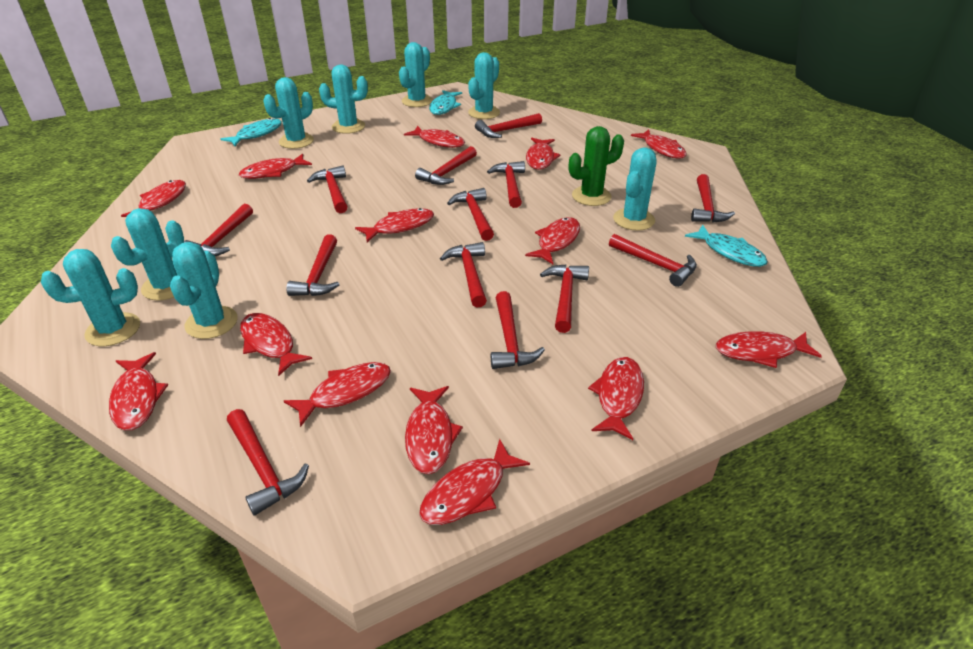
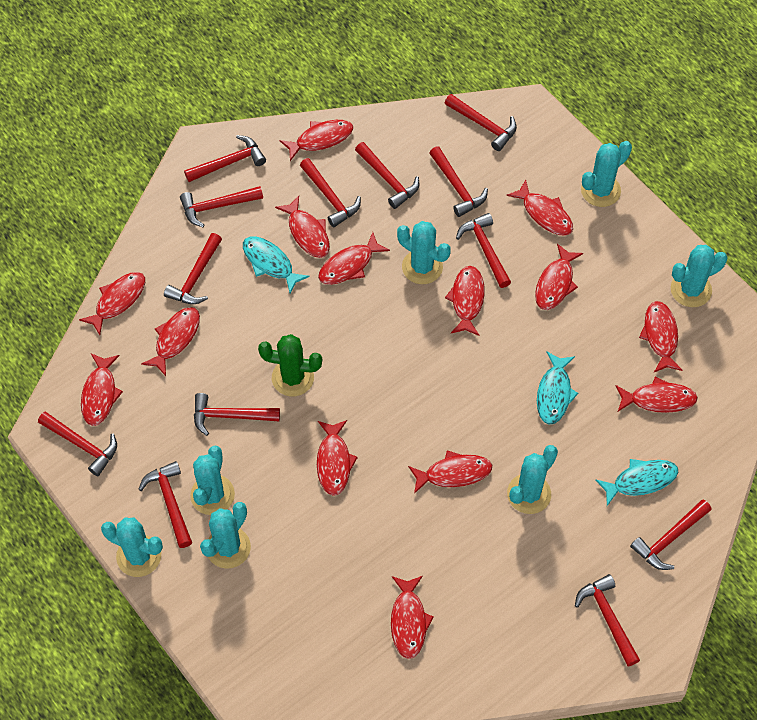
turquoise cactus: 8 -> 7

